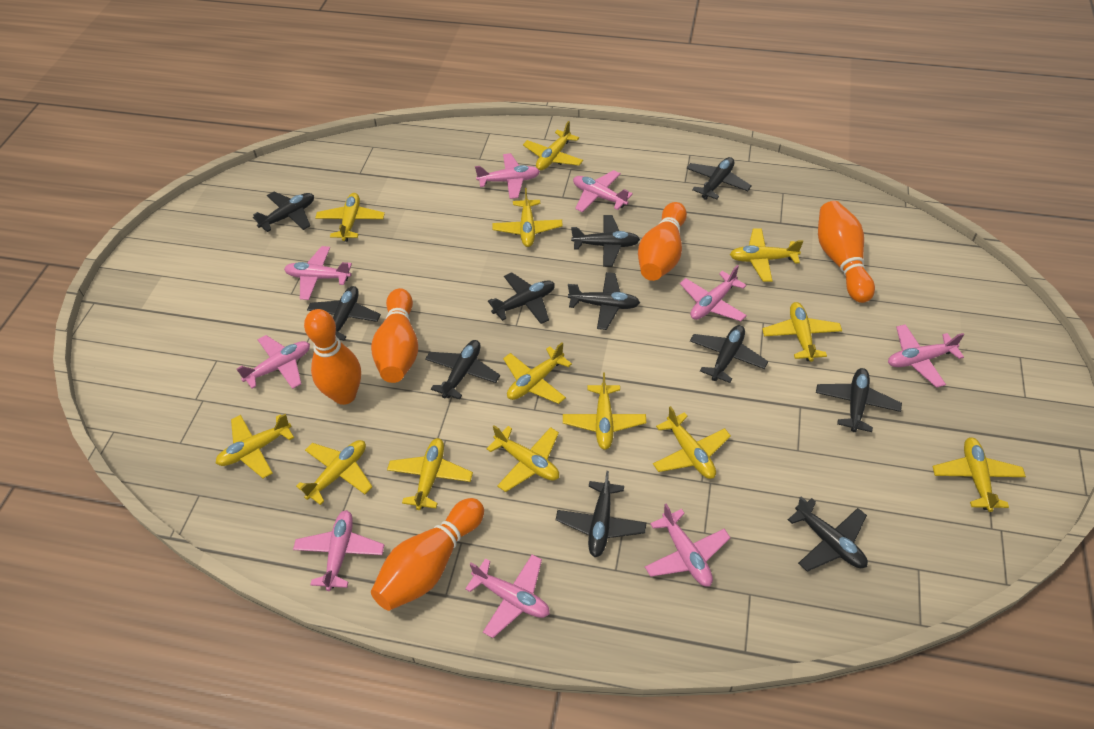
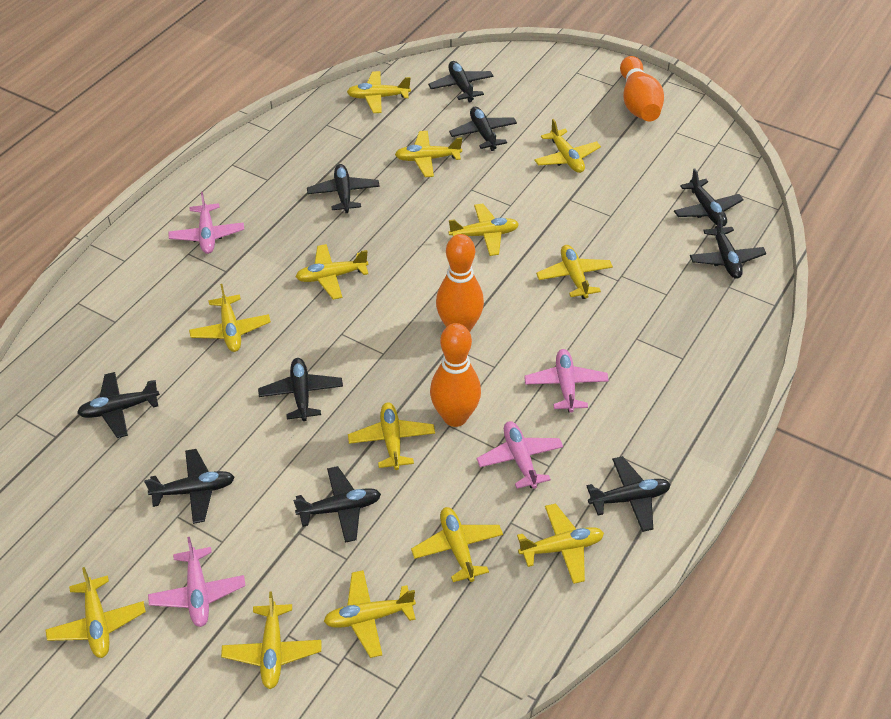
black plane: 11 -> 10
orange bowling pin: 5 -> 3
pink plane: 9 -> 4

